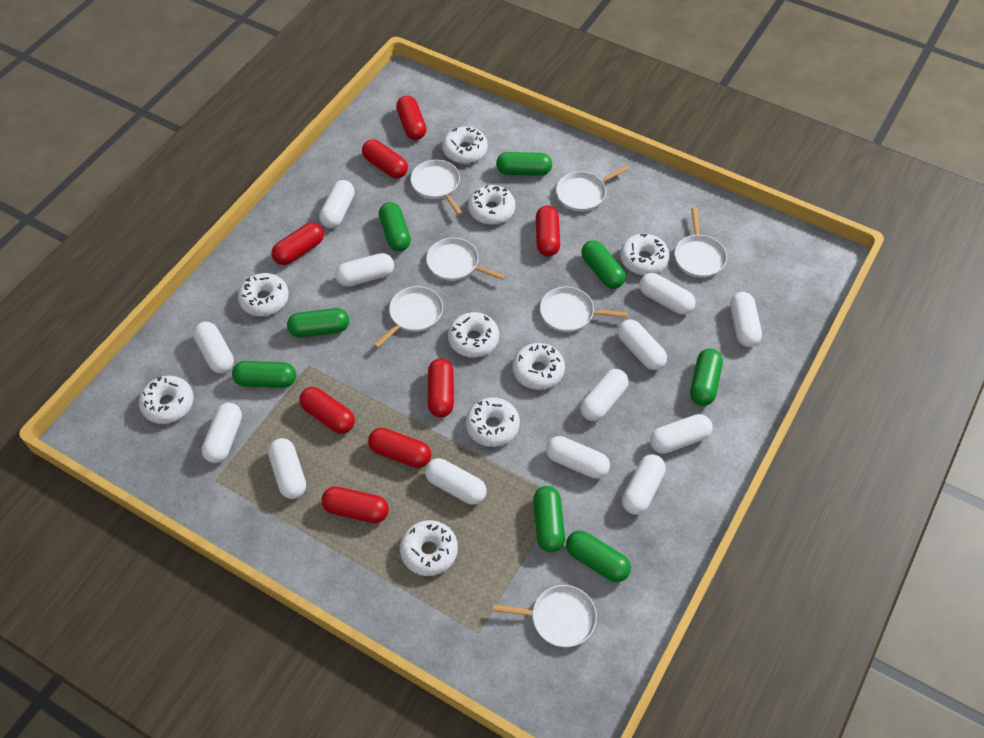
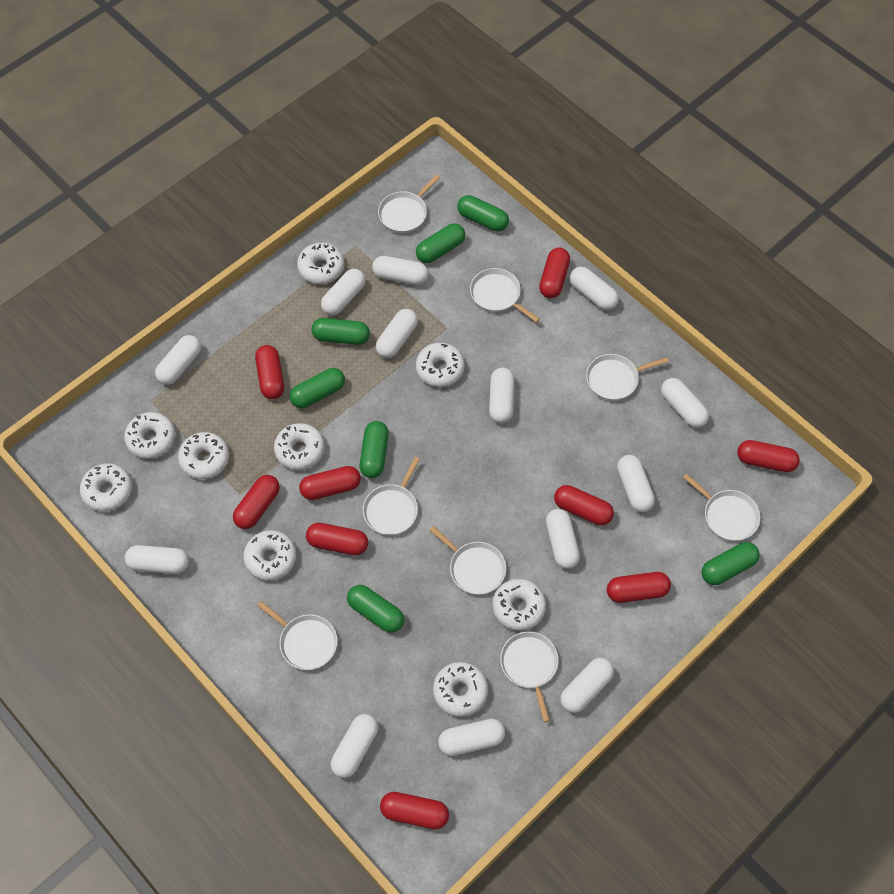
green capsule: 8 -> 7
red capsule: 8 -> 9
white pan: 7 -> 8

